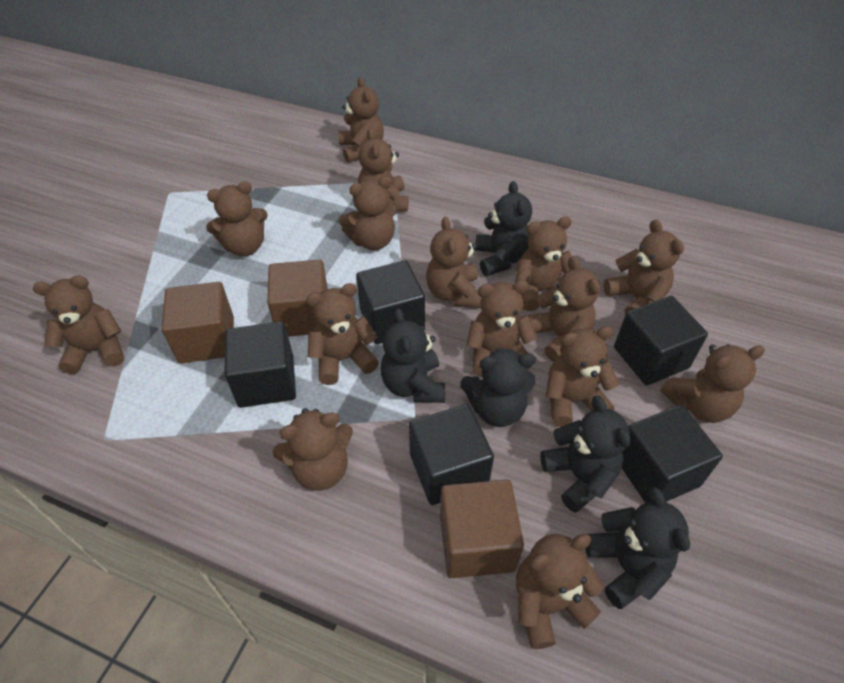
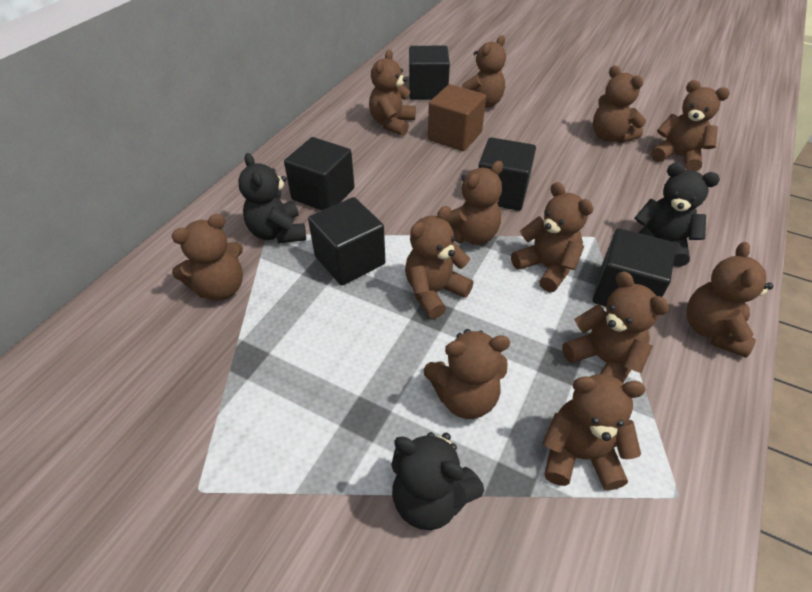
black teddy bear: 5 -> 3
brown cube: 3 -> 1
brown teddy bear: 15 -> 12

